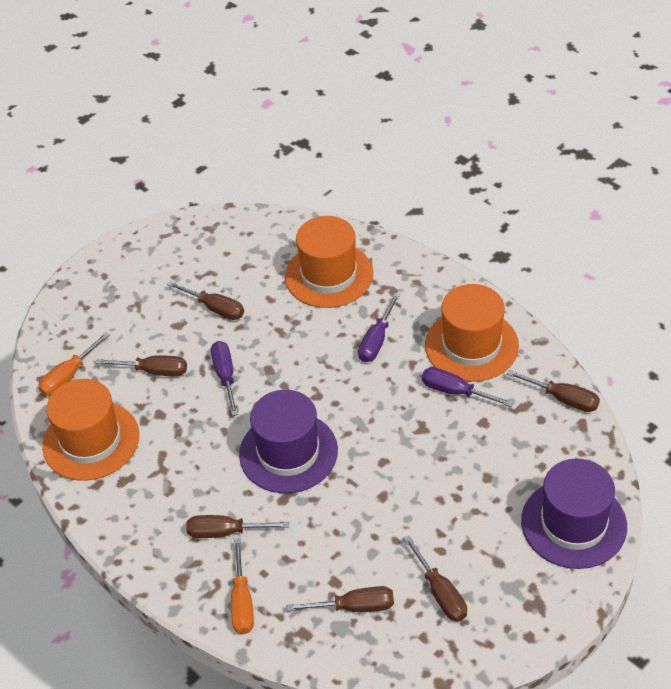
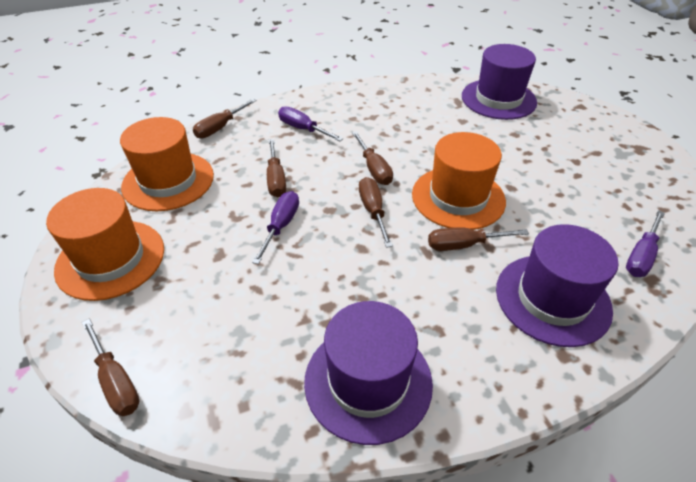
orange screwdriver: 2 -> 0
purple hat: 2 -> 3

